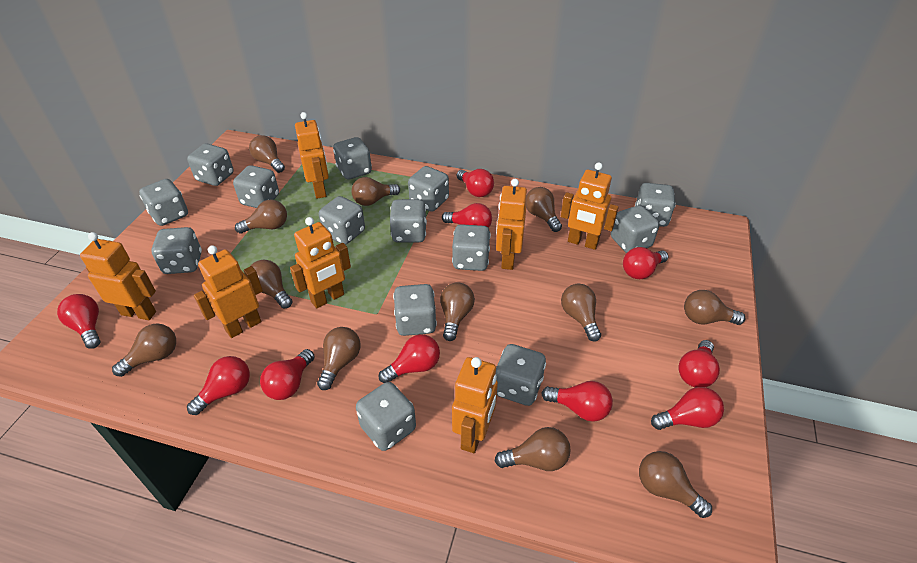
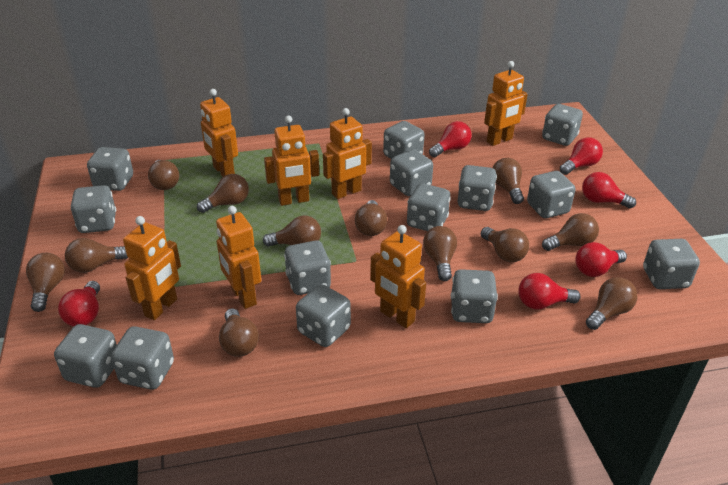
red light bulb: 10 -> 6

